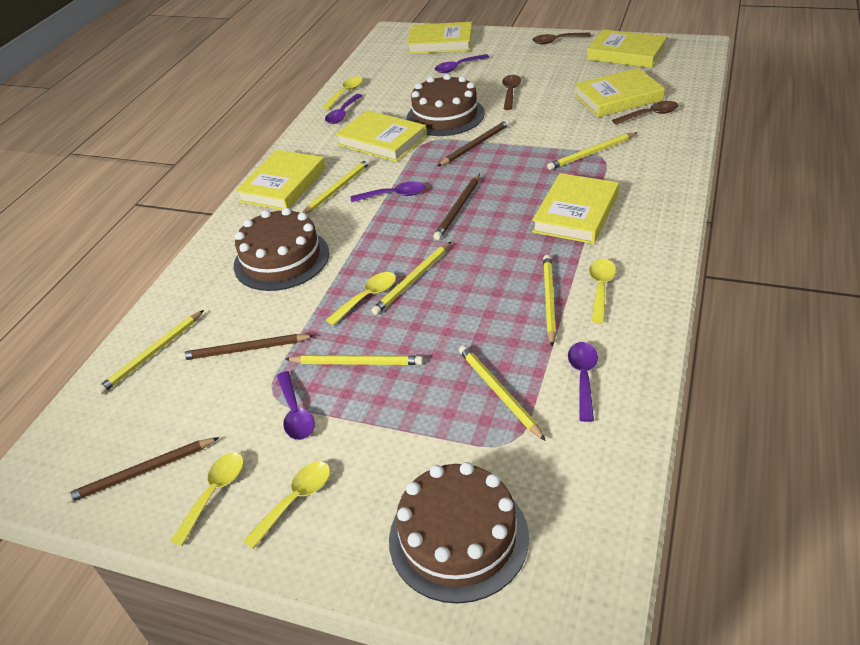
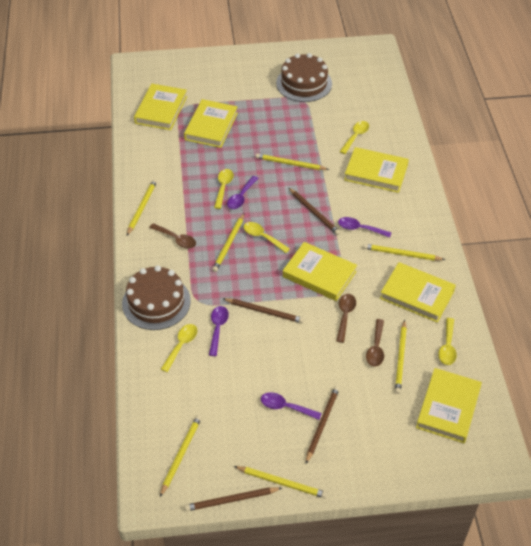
brown cake: 3 -> 2
purple spoon: 5 -> 4

